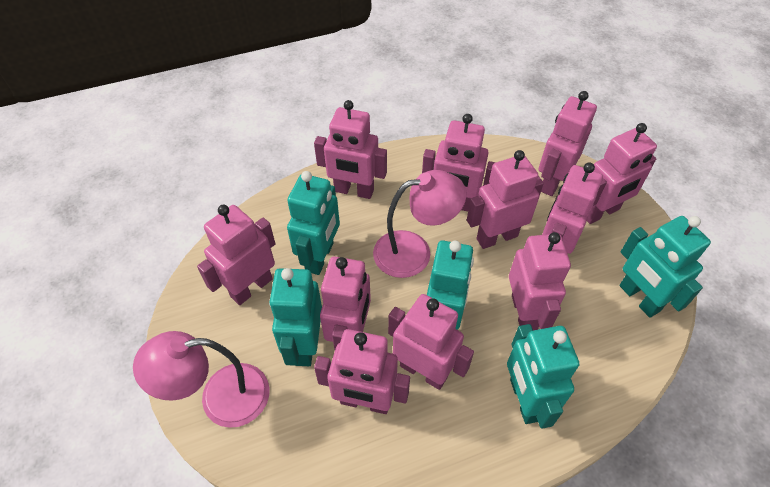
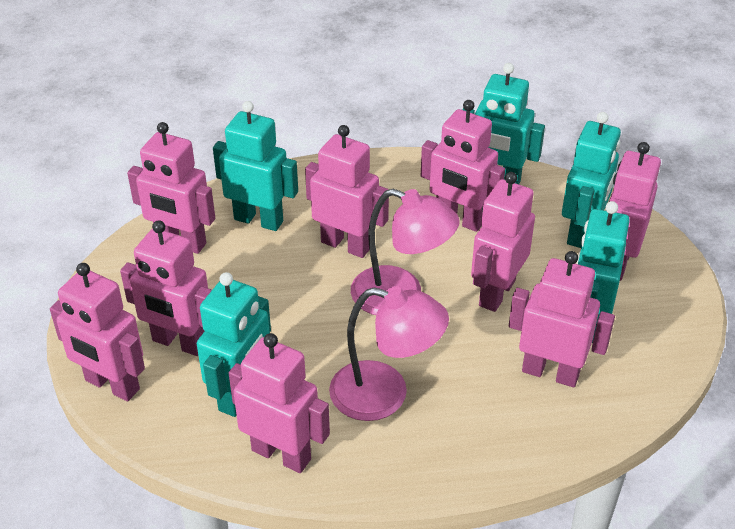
pink robot: 11 -> 9

